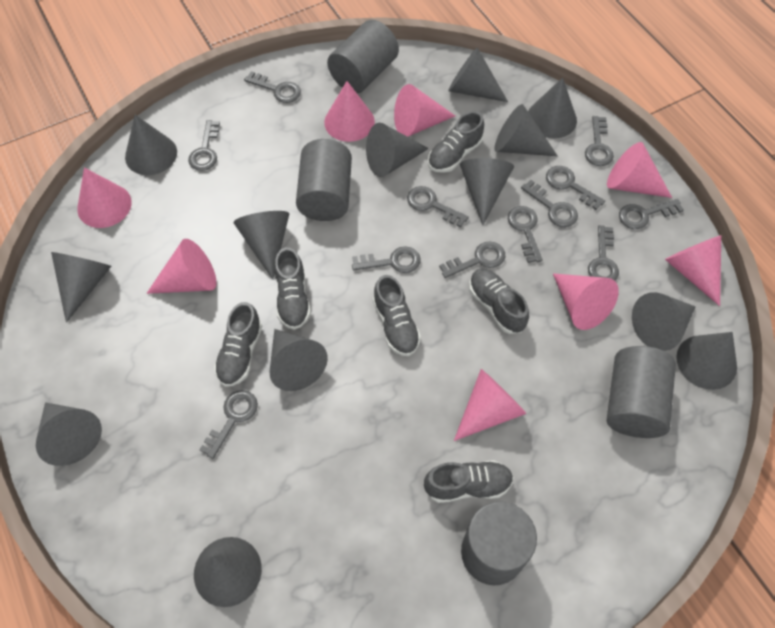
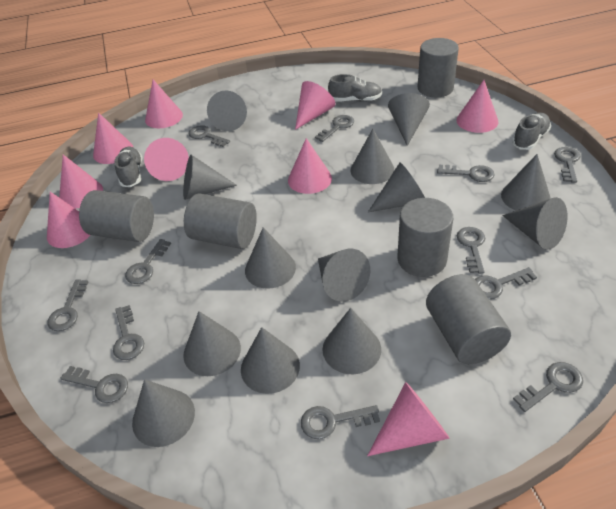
grey cylinder: 4 -> 5
grey shoe: 6 -> 3
pink cone: 8 -> 9

